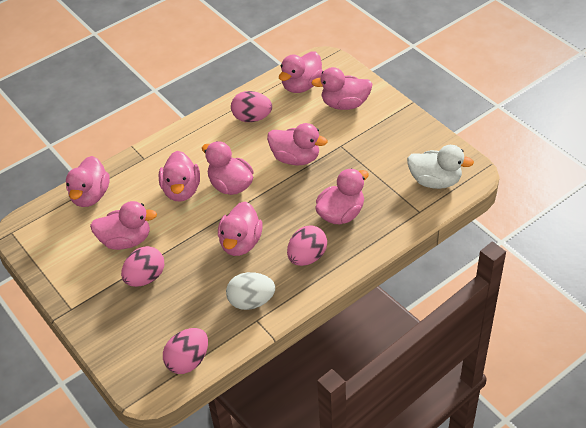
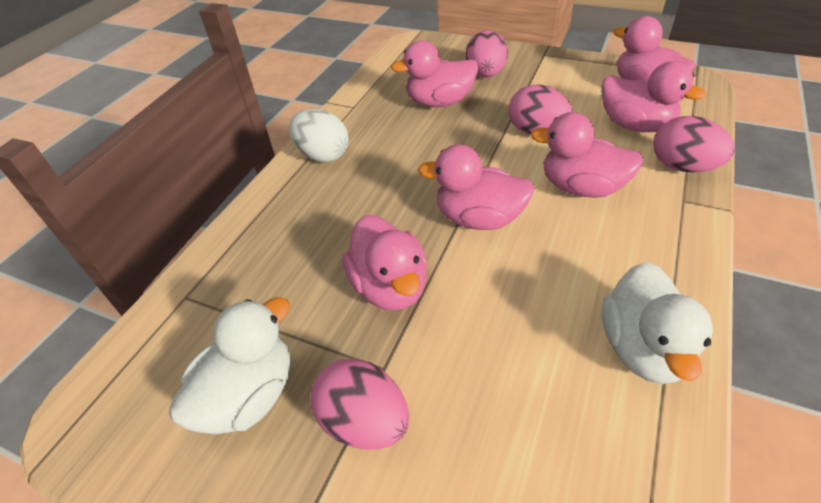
pink duck: 9 -> 6
white duck: 1 -> 2

